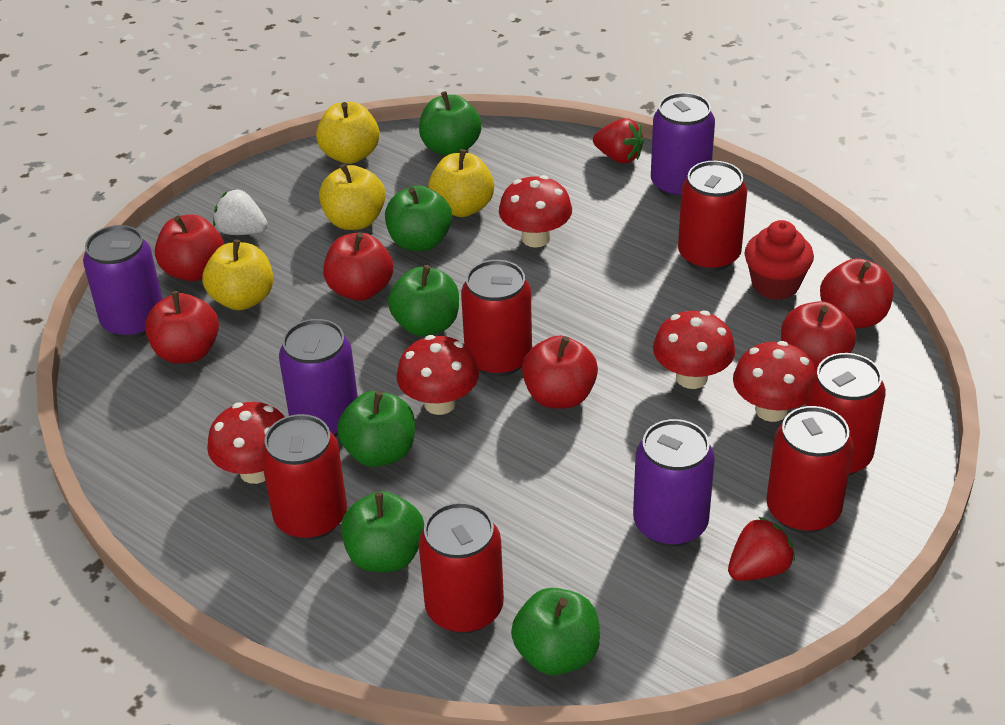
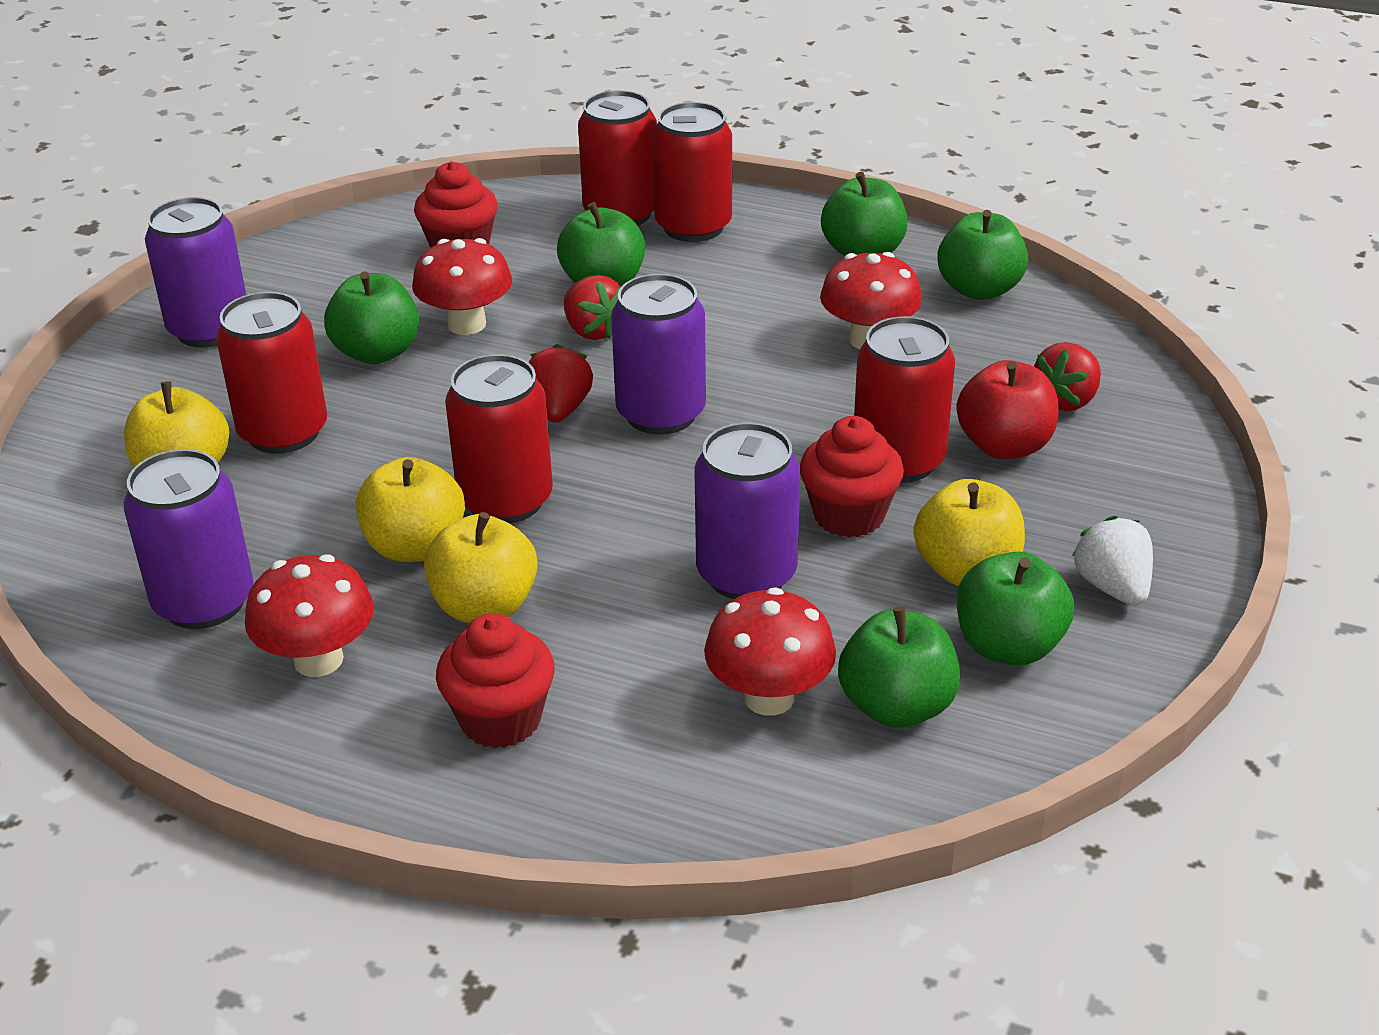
red apple: 6 -> 1
red can: 6 -> 5
red cupcake: 1 -> 3
red mushroom: 5 -> 4
red strawberry: 2 -> 3

